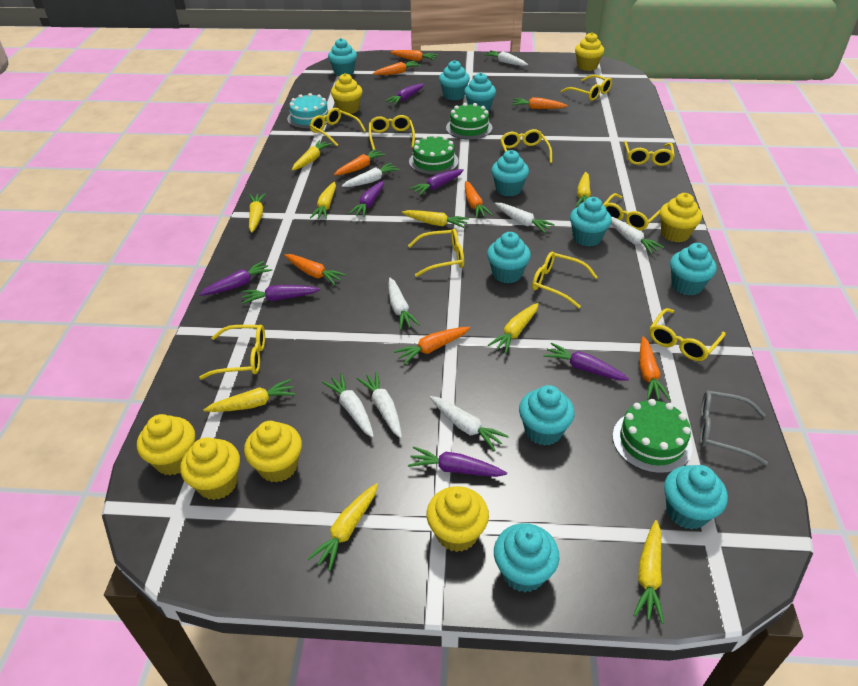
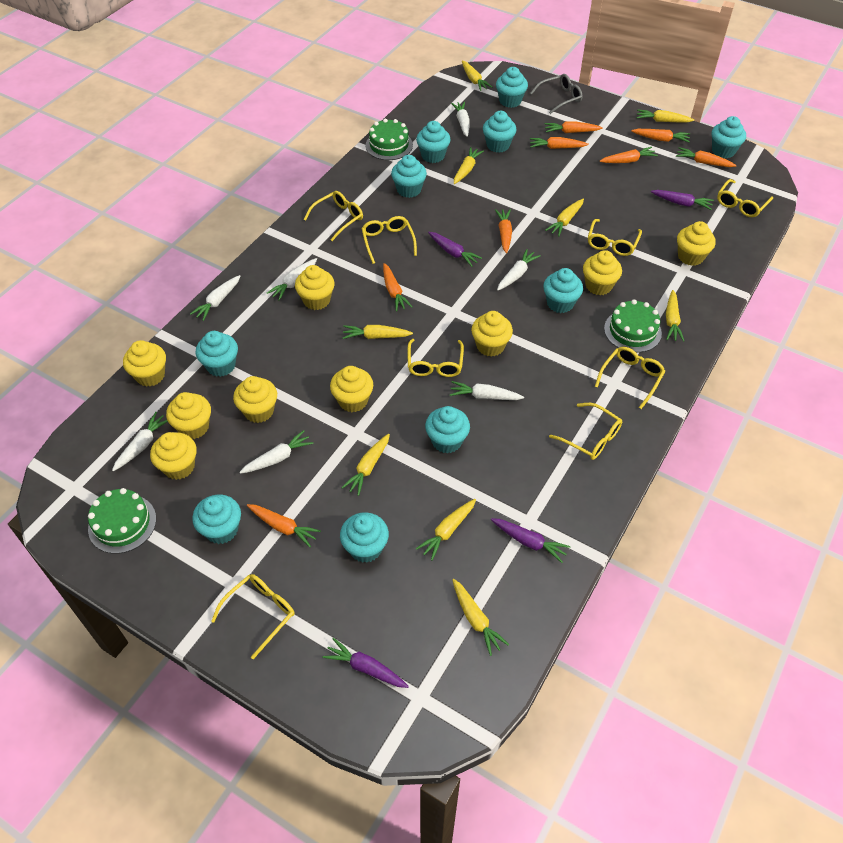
purple carrot: 7 -> 4
turquoise cake: 1 -> 0
white carrot: 8 -> 7
yellow cupcake: 7 -> 9
yellow glasses: 10 -> 8

